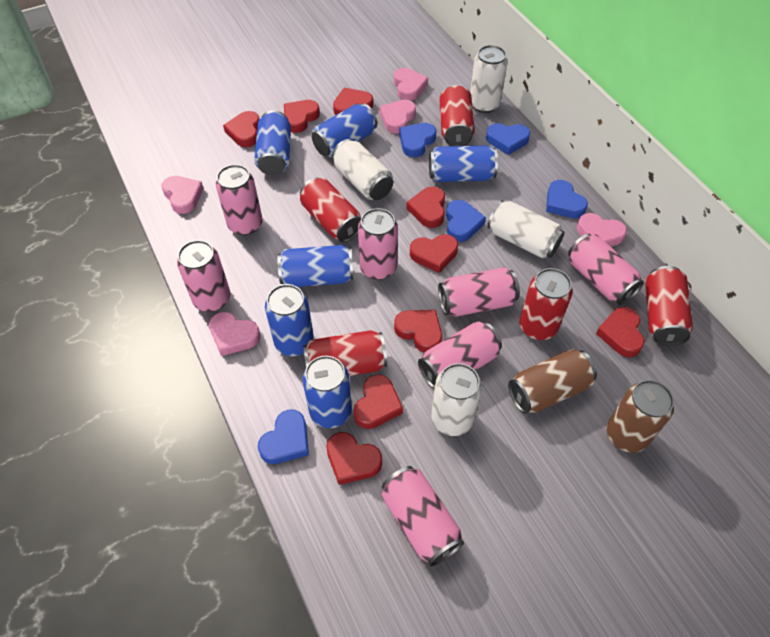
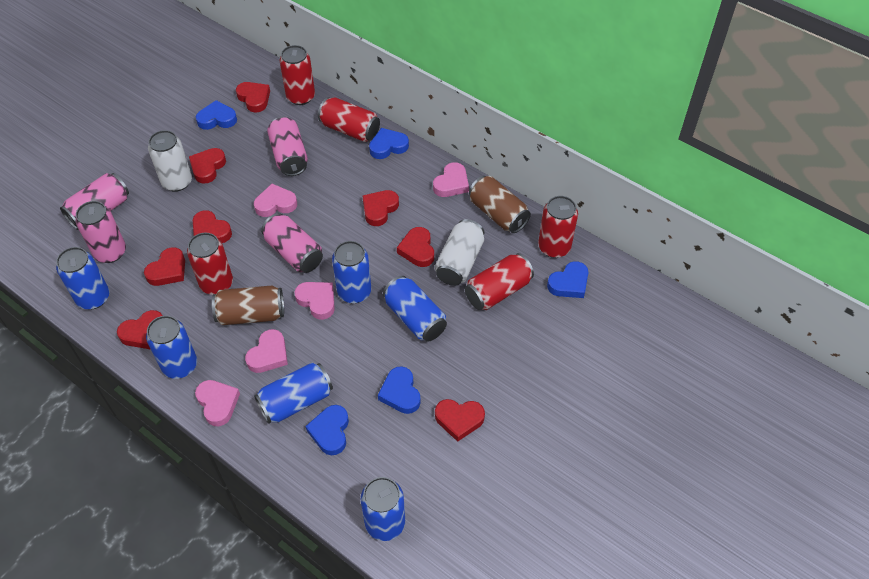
pink can: 7 -> 4
red heart: 9 -> 8
white can: 4 -> 2

